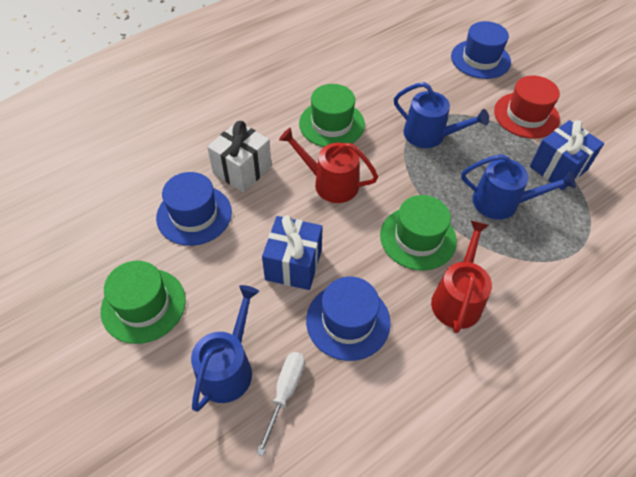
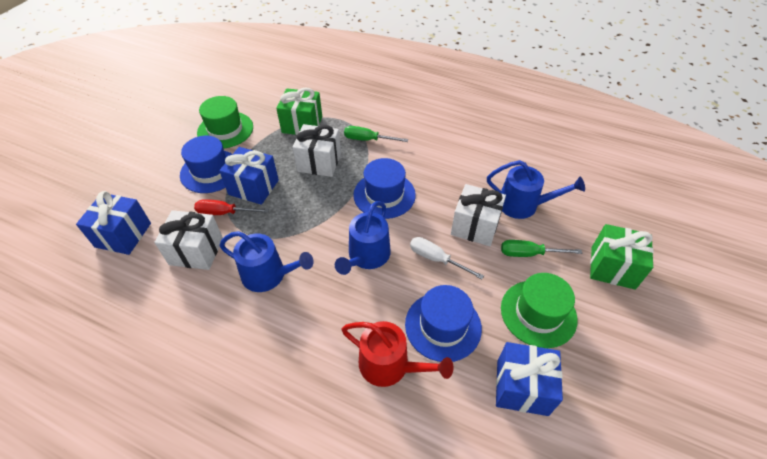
blue gift: 2 -> 3
green gift: 0 -> 2
green hat: 3 -> 2
green screwdriver: 0 -> 2
red hat: 1 -> 0
red screwdriver: 0 -> 1
red watering can: 2 -> 1
white gift: 1 -> 3

